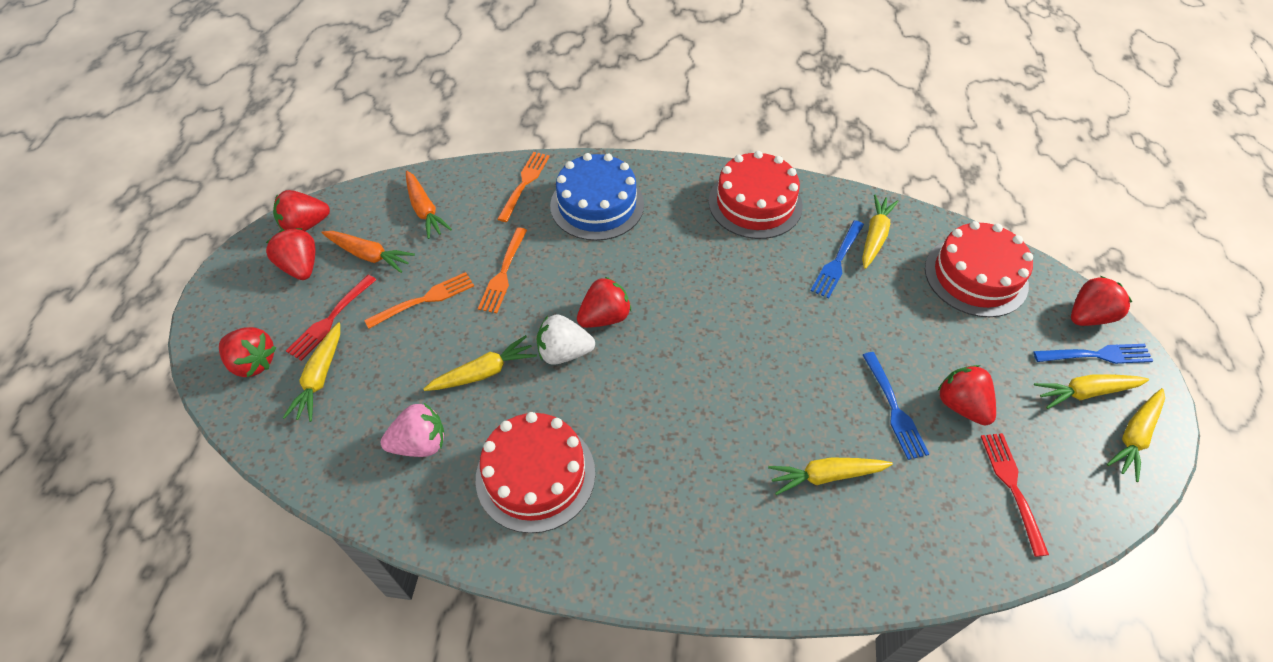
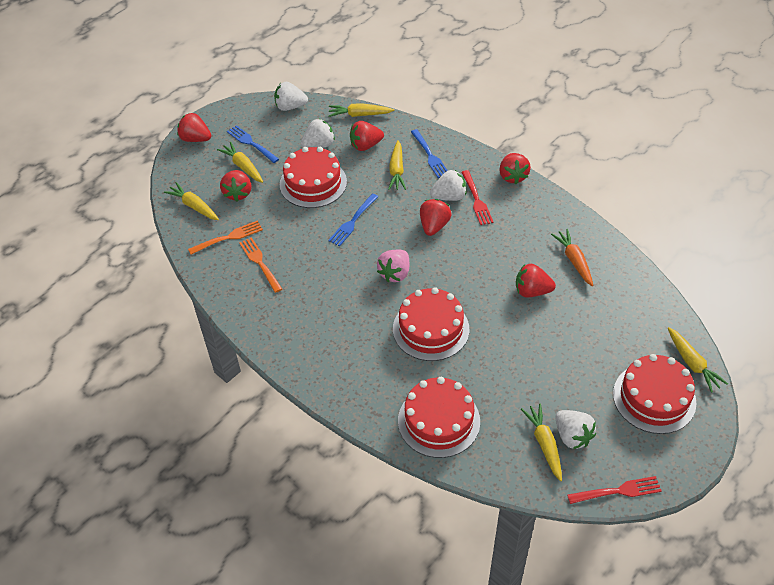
blue cake: 1 -> 0
orange carrot: 2 -> 1
orange fork: 3 -> 2
red cake: 3 -> 4
white strawberry: 1 -> 4

